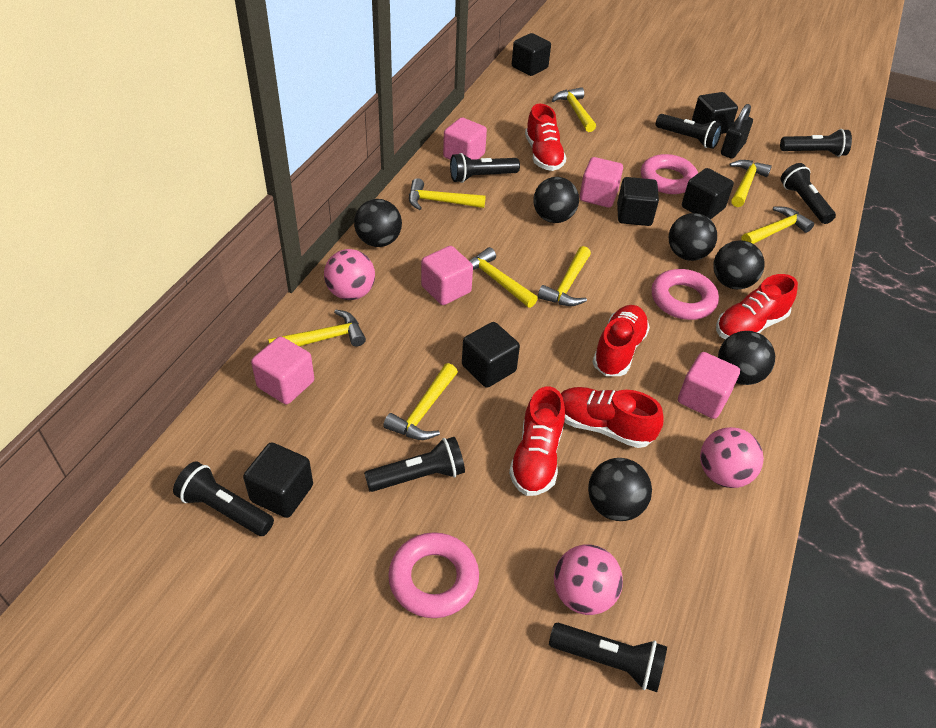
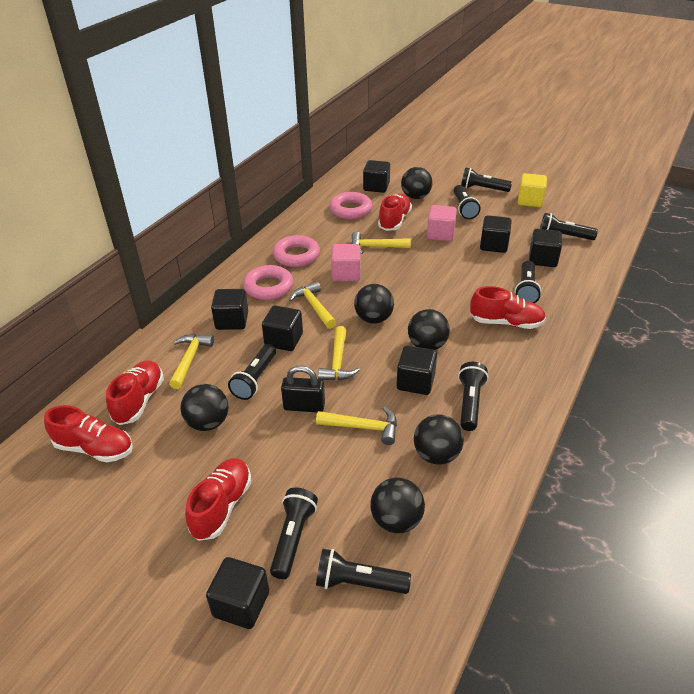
black cube: 6 -> 7
black flashlight: 7 -> 8
pink ball: 3 -> 0
pink cube: 5 -> 2
yellow cube: 0 -> 1
yellow hammer: 8 -> 5

